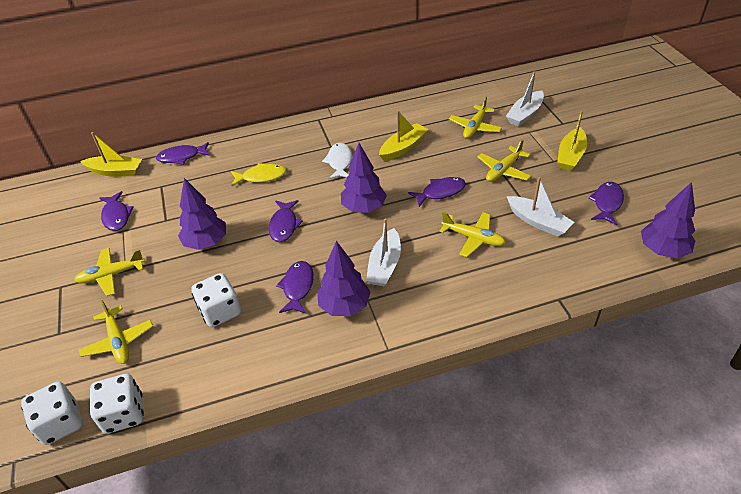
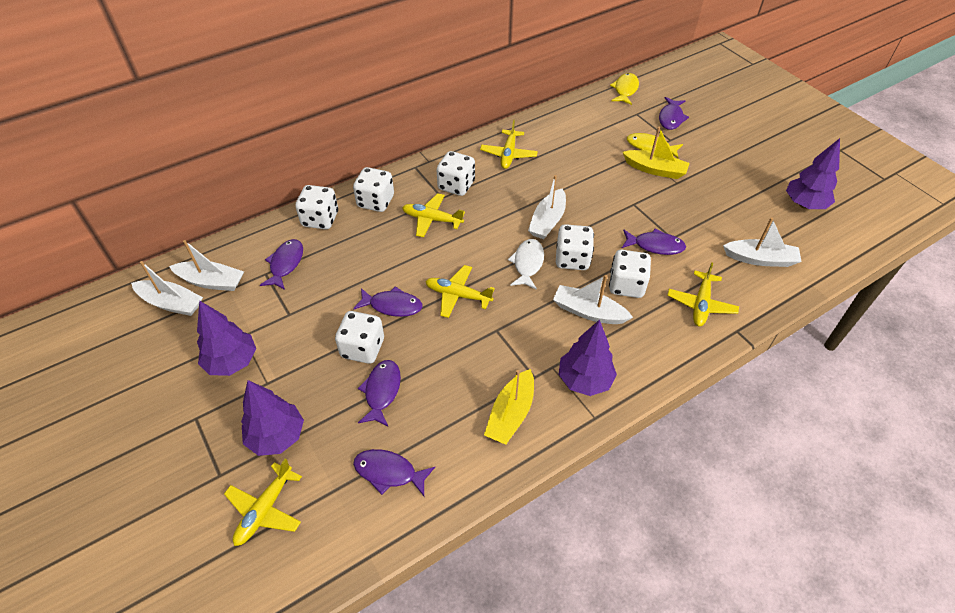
white boat: 3 -> 5
white dice: 3 -> 6
yellow boat: 3 -> 2
yellow fish: 1 -> 2

